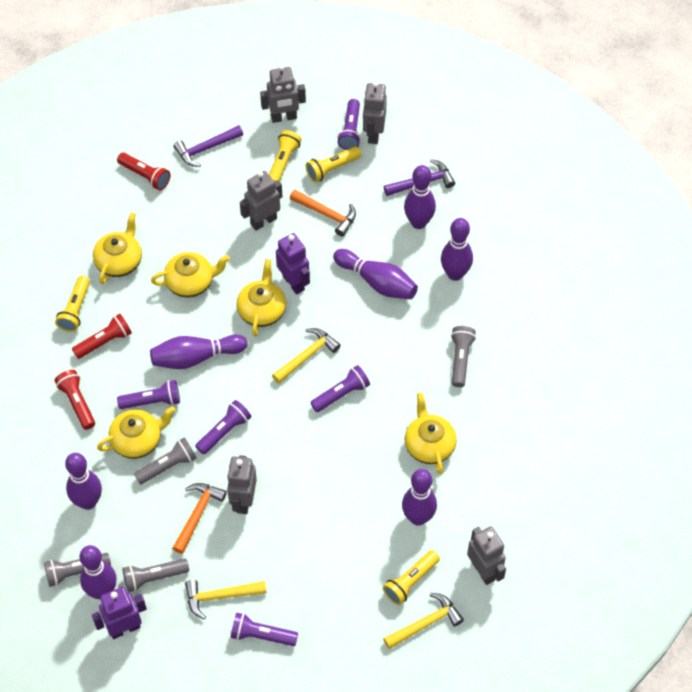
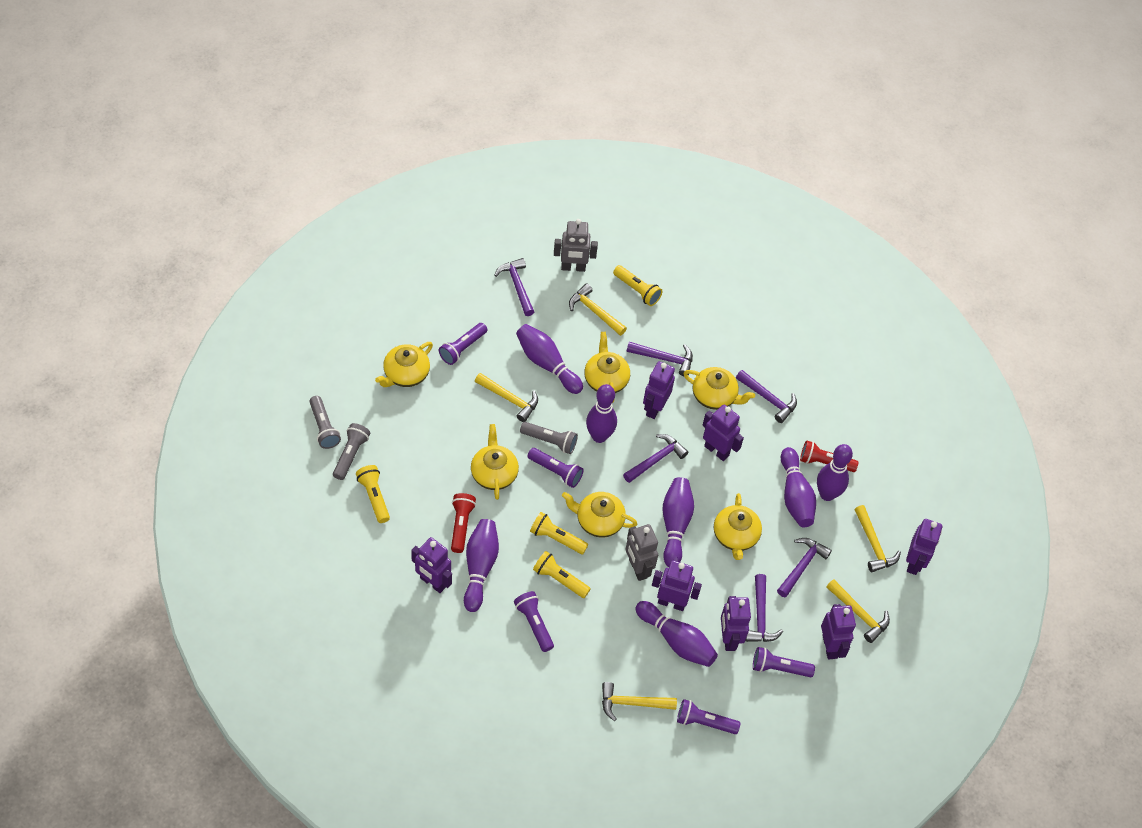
grey flashlight: 4 -> 3
grey robot: 5 -> 2
orange hammer: 2 -> 0
purple hammer: 2 -> 6
purple robot: 2 -> 7
red flashlight: 3 -> 2
yellow hammer: 3 -> 5
yellow teapot: 5 -> 6

